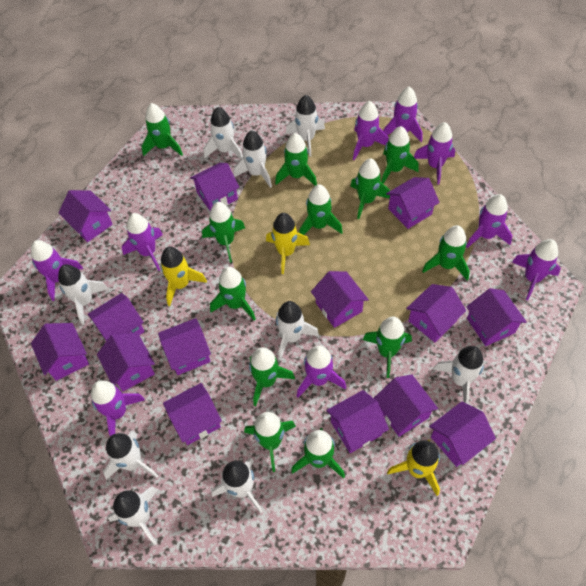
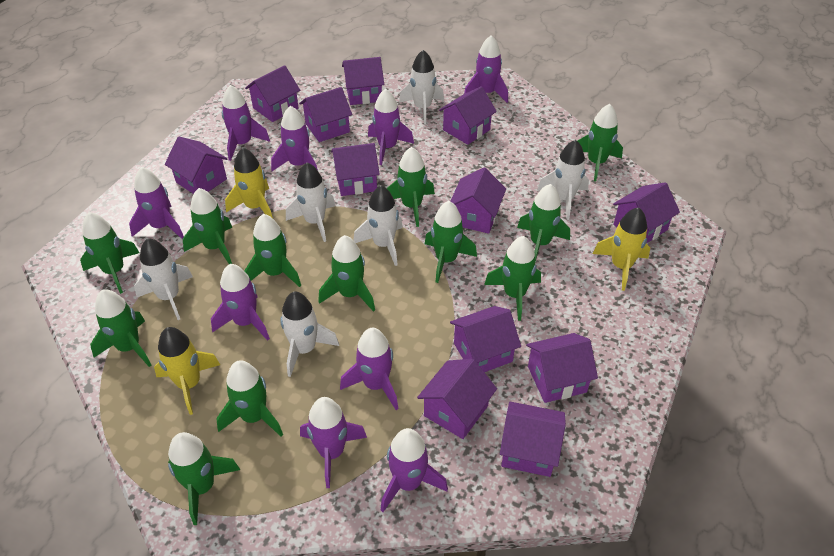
purple house: 14 -> 12
white rocket: 9 -> 6

